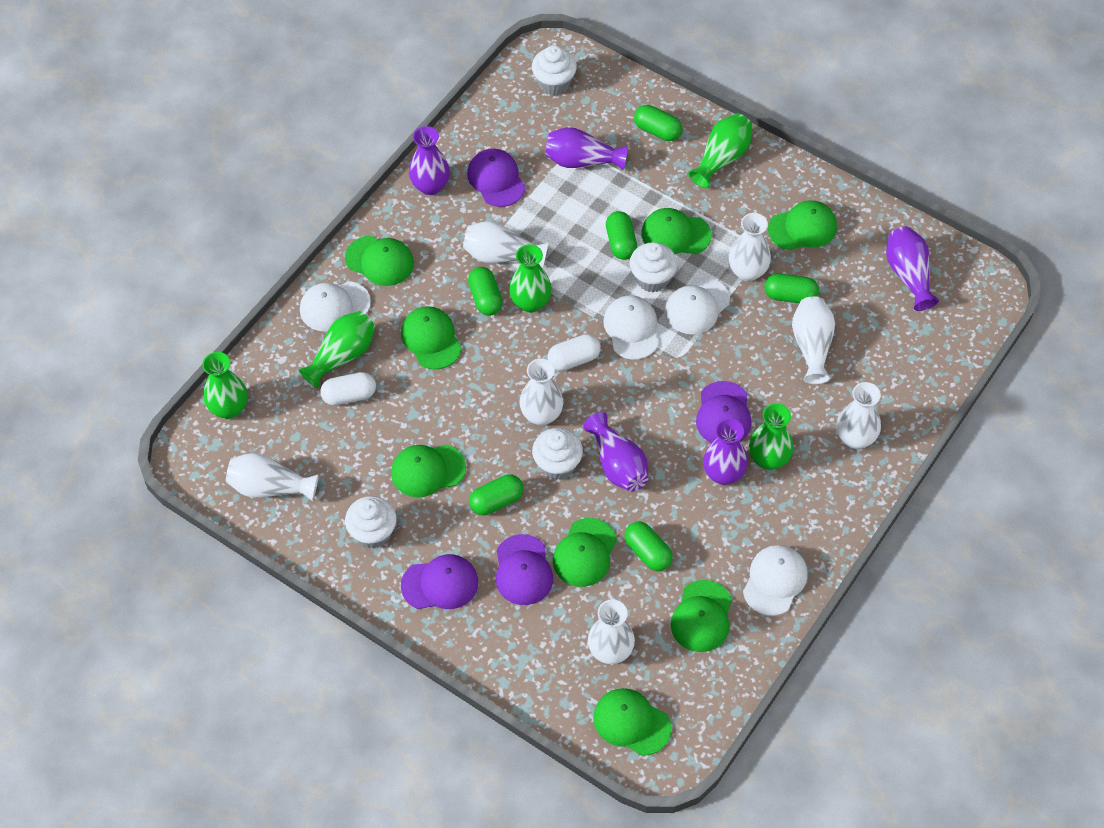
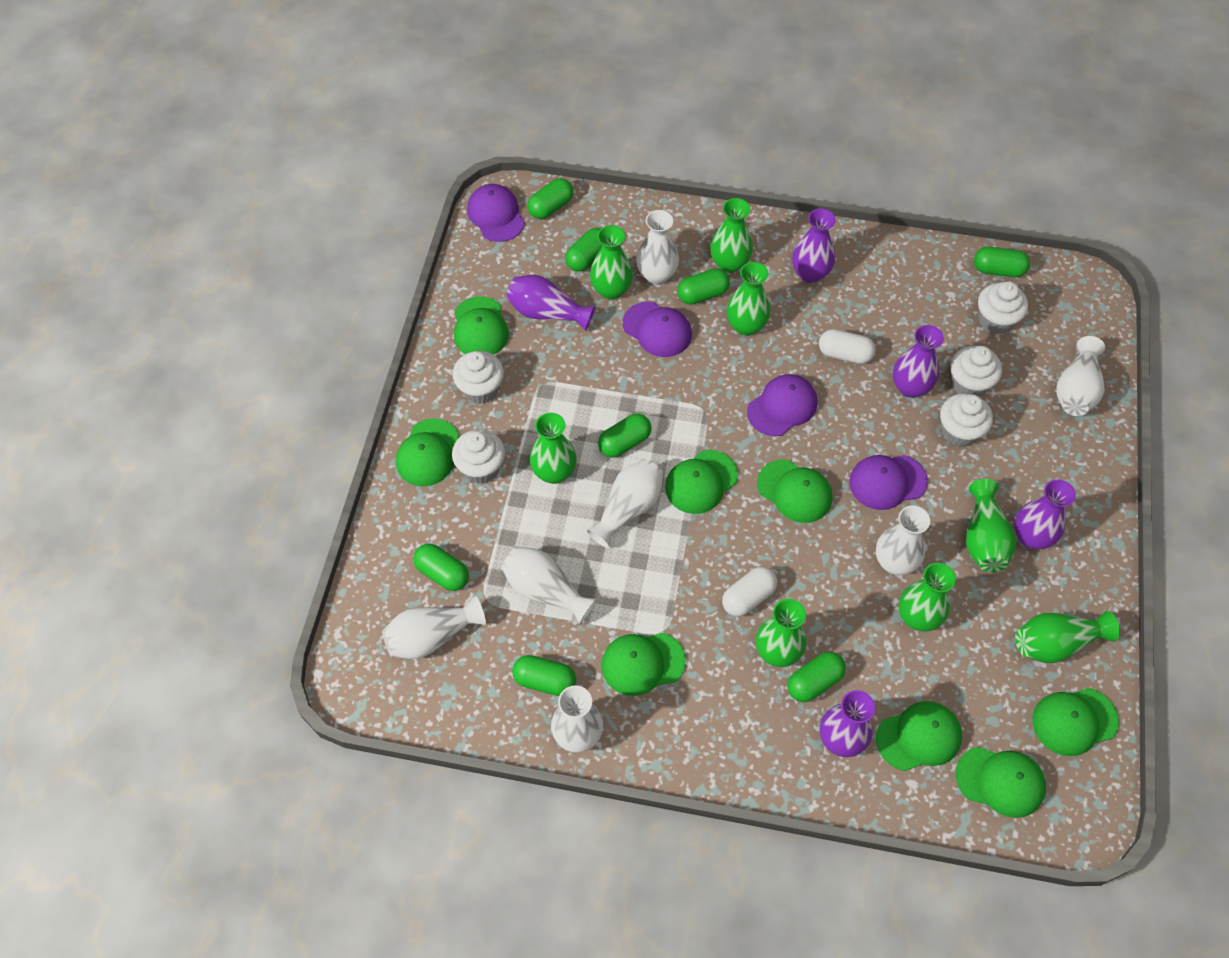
green capsule: 6 -> 8
green vase: 5 -> 8
white cap: 4 -> 0
white cupcake: 4 -> 5

